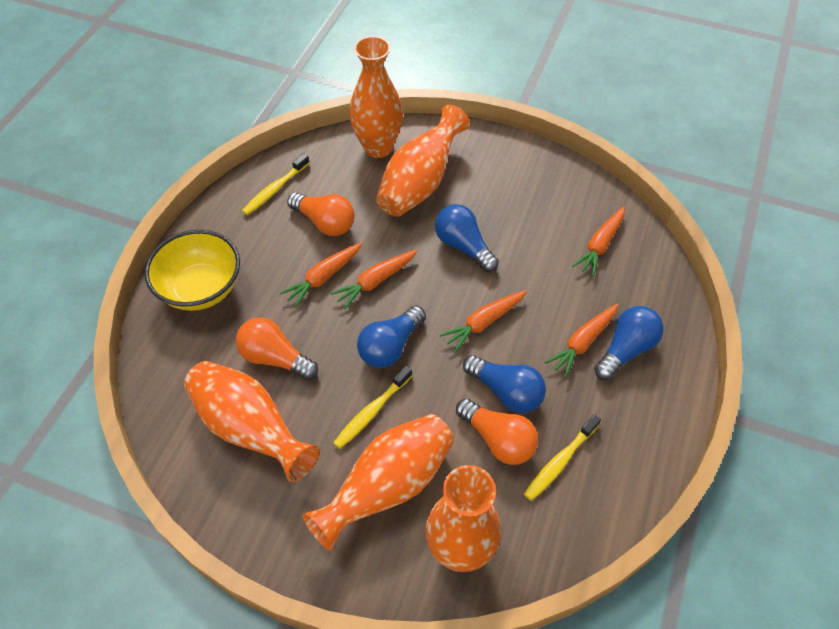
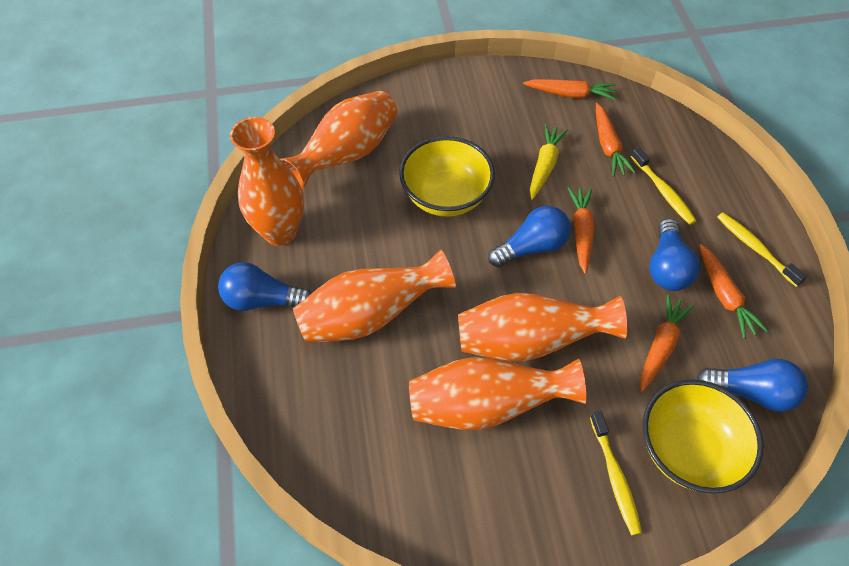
orange light bulb: 3 -> 0
yellow bowl: 1 -> 2
yellow carrot: 0 -> 1

